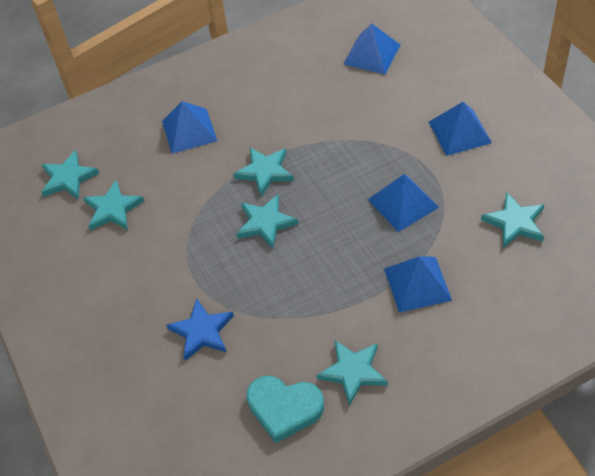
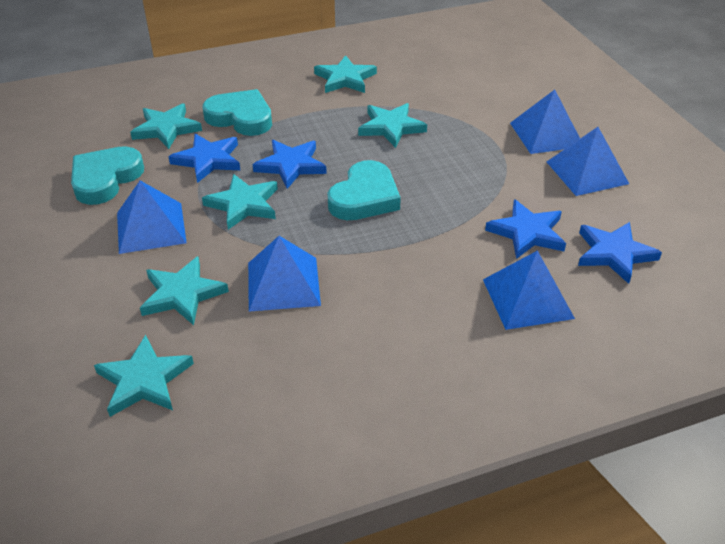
blue star: 1 -> 4
turquoise heart: 1 -> 3

